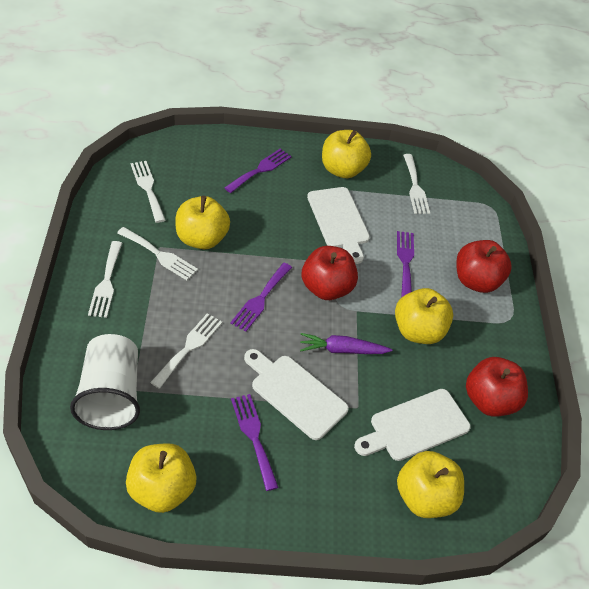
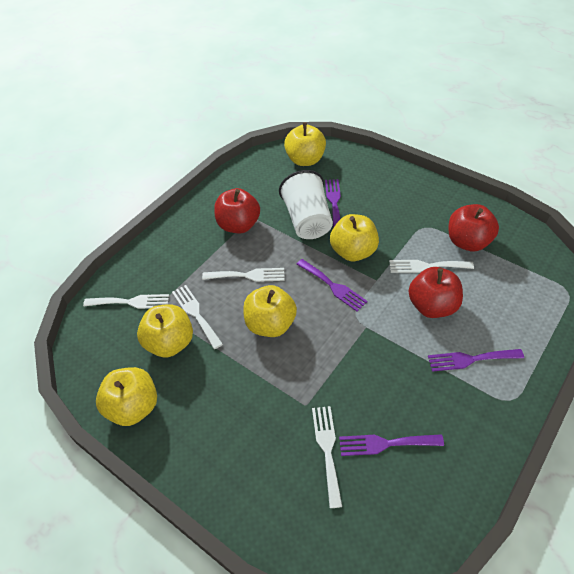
purple carrot: 1 -> 0
white cutting board: 3 -> 0

